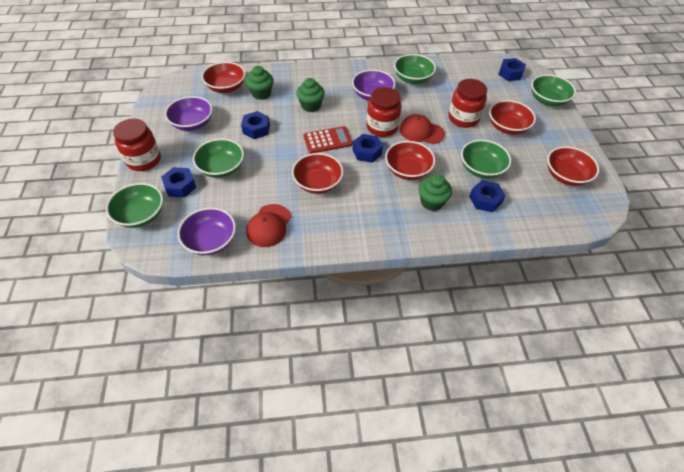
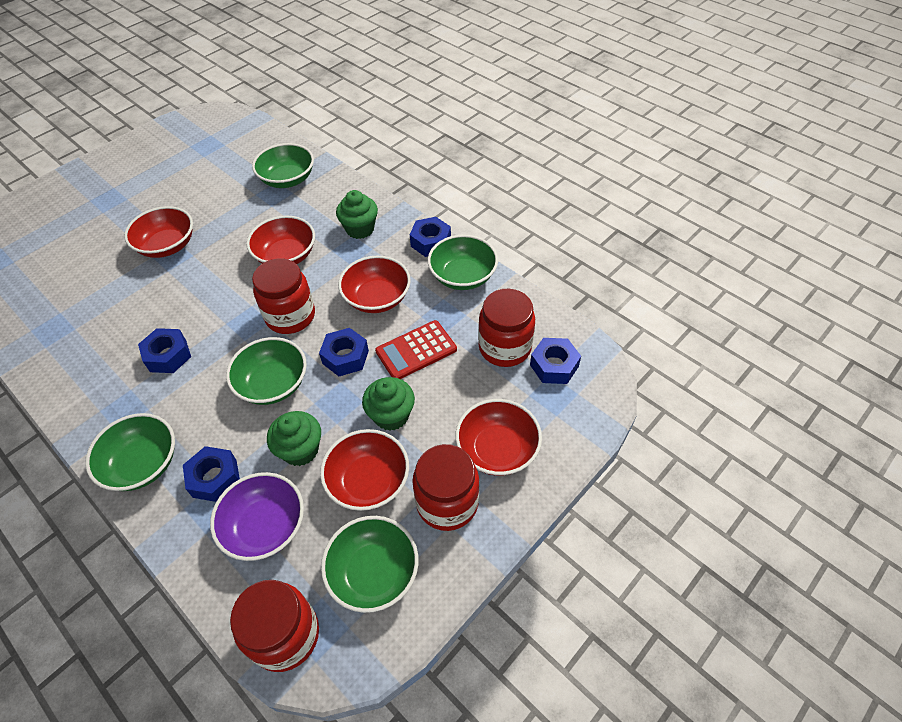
purple bowl: 3 -> 1
red cap: 2 -> 0
red jar: 3 -> 4

